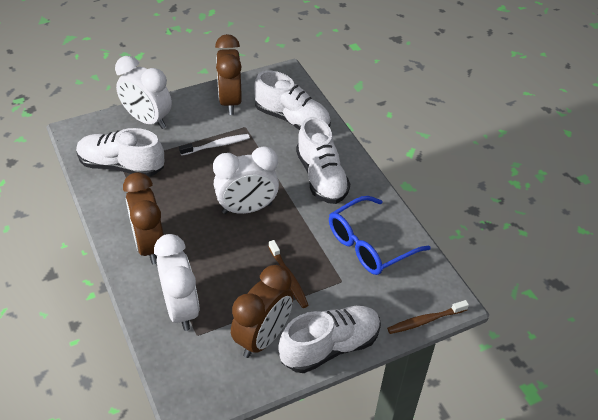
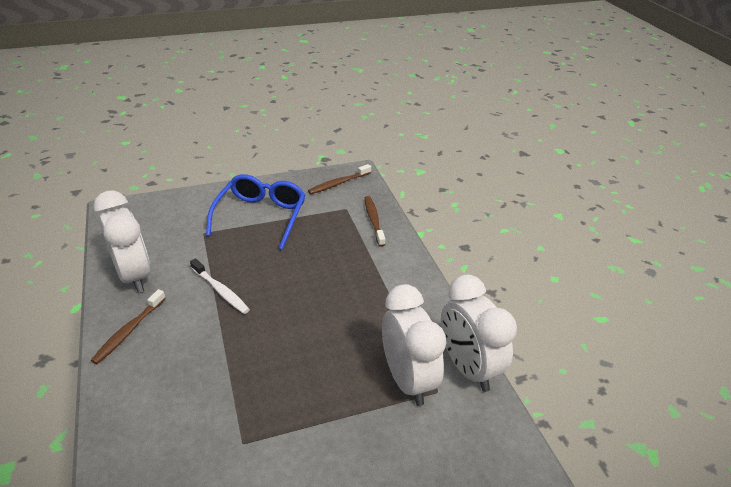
brown clock: 3 -> 0
brown toothbrush: 2 -> 3
white shoe: 4 -> 0

